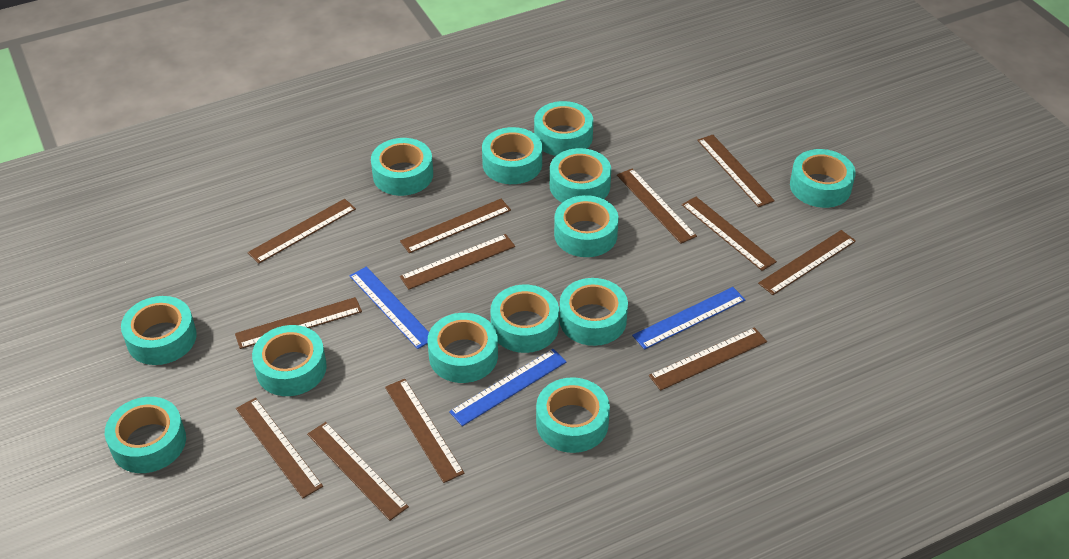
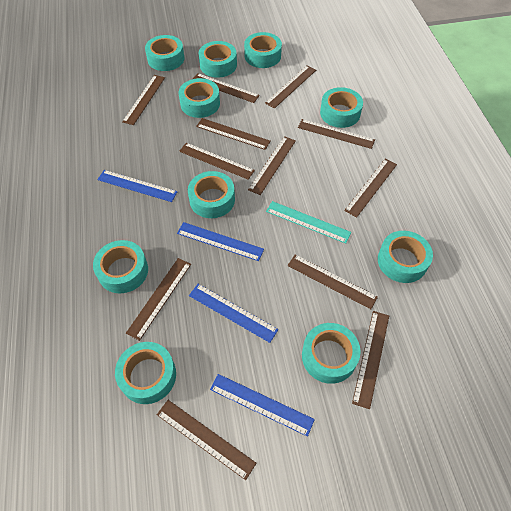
blue ruler: 3 -> 4
turquoise ruler: 0 -> 1
turquoise tape: 13 -> 10

